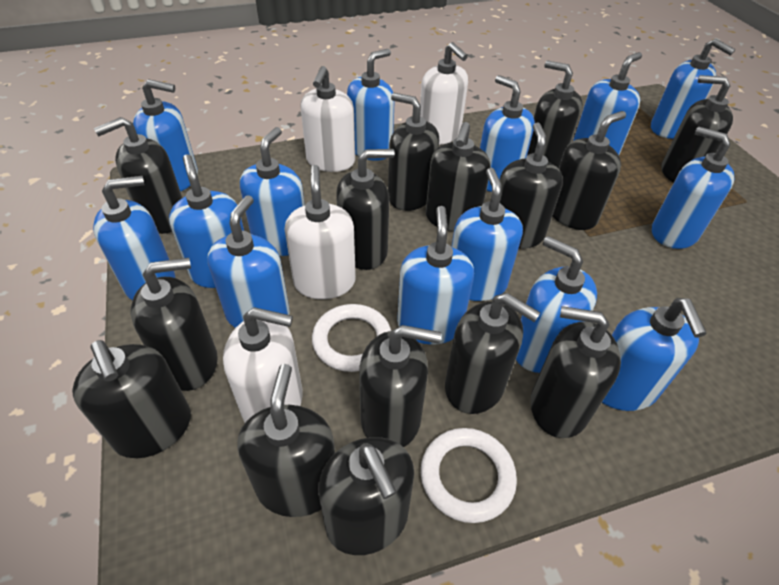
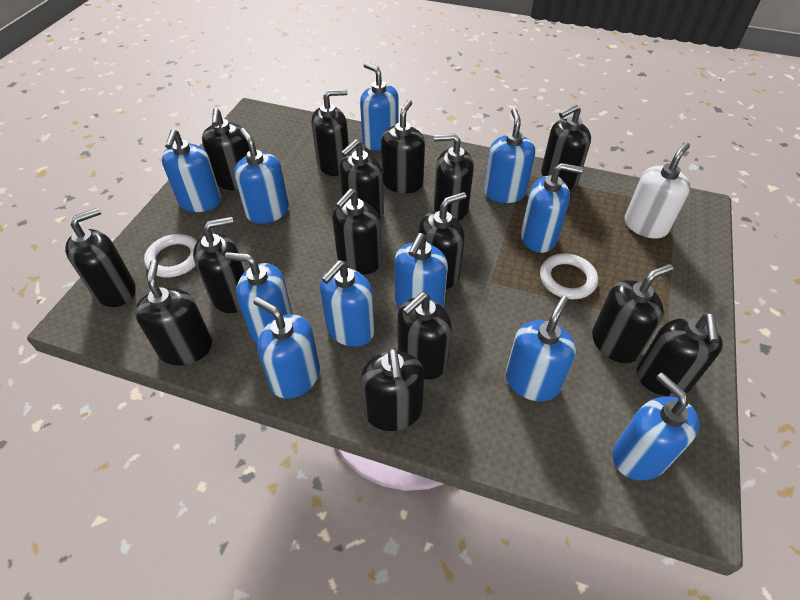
blue soap dispenser: 14 -> 11
white soap dispenser: 4 -> 1

